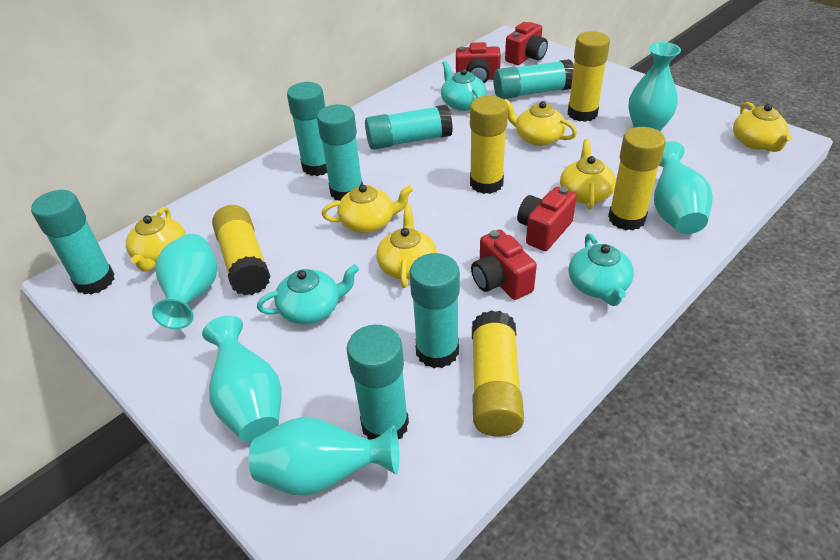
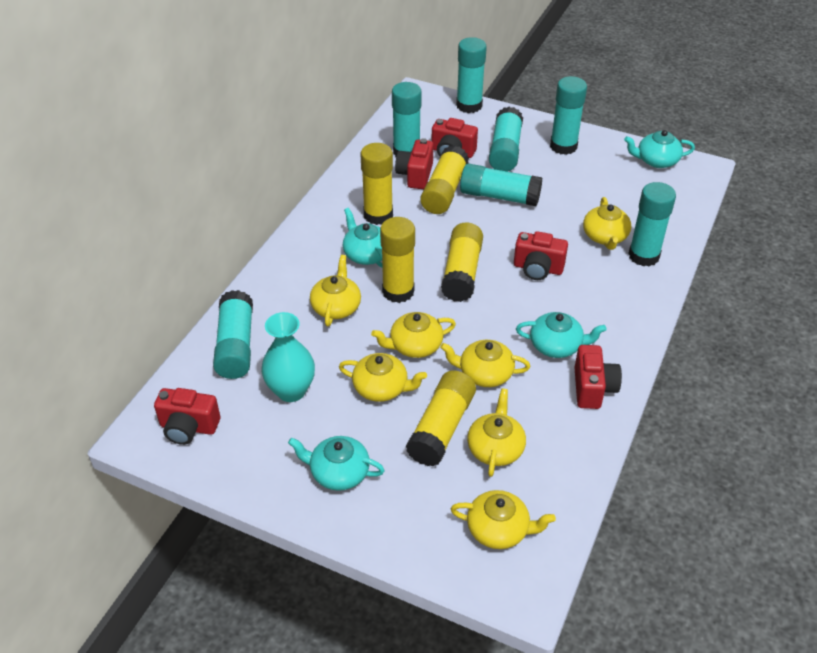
red camera: 4 -> 5
turquoise teapot: 3 -> 4
turquoise vase: 5 -> 1
yellow teapot: 6 -> 7

